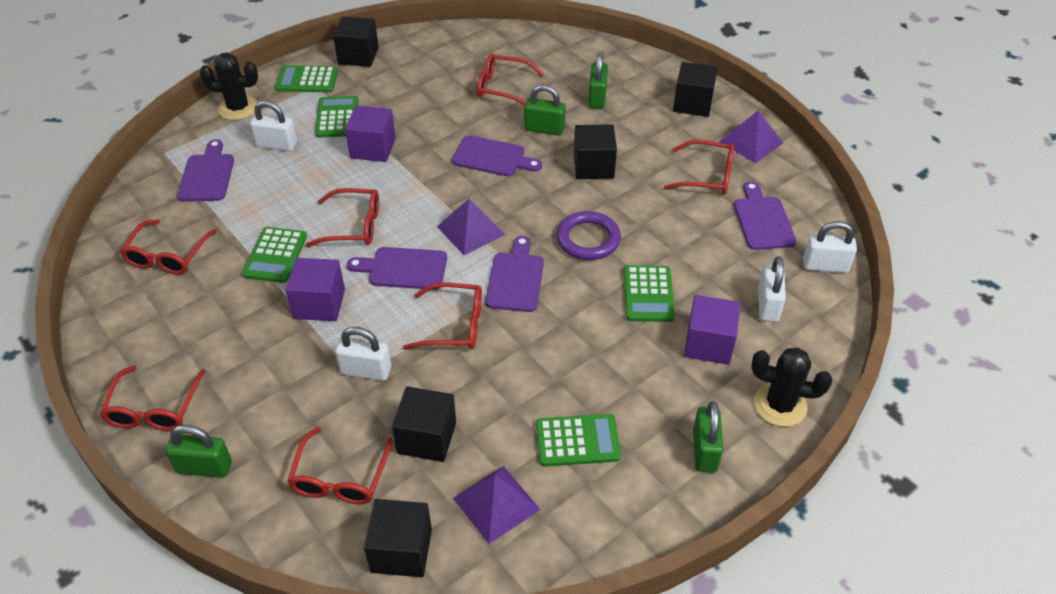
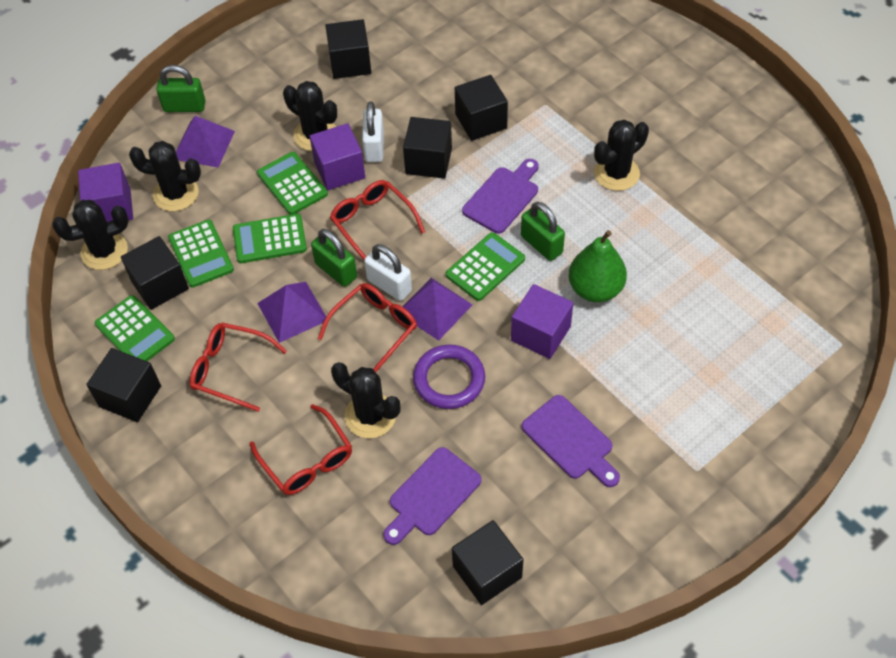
black cactus: 2 -> 5
black cube: 5 -> 6
green padlock: 4 -> 3
green pear: 0 -> 1
purple cutting board: 5 -> 3
red glasses: 7 -> 4
white padlock: 4 -> 2

